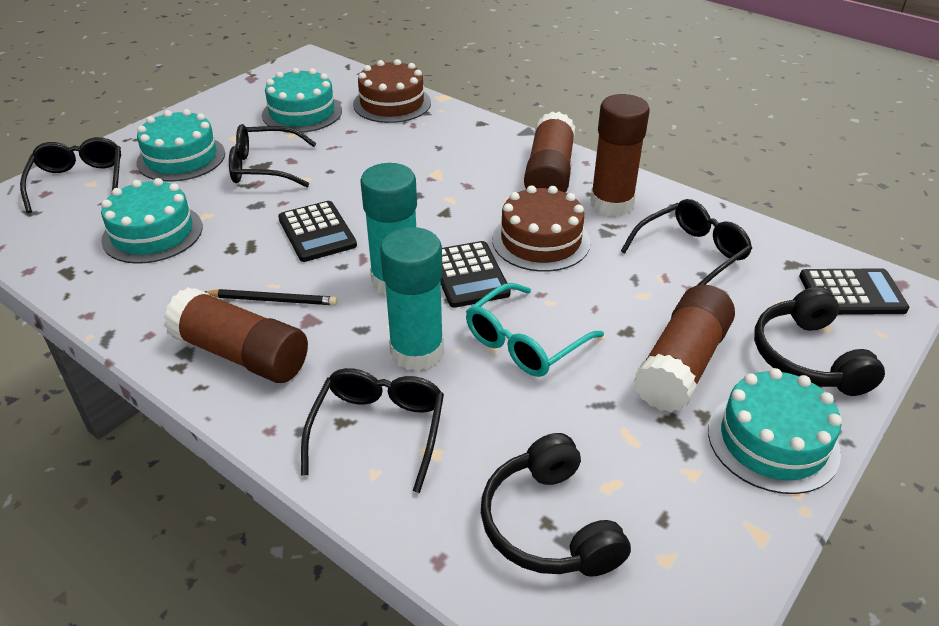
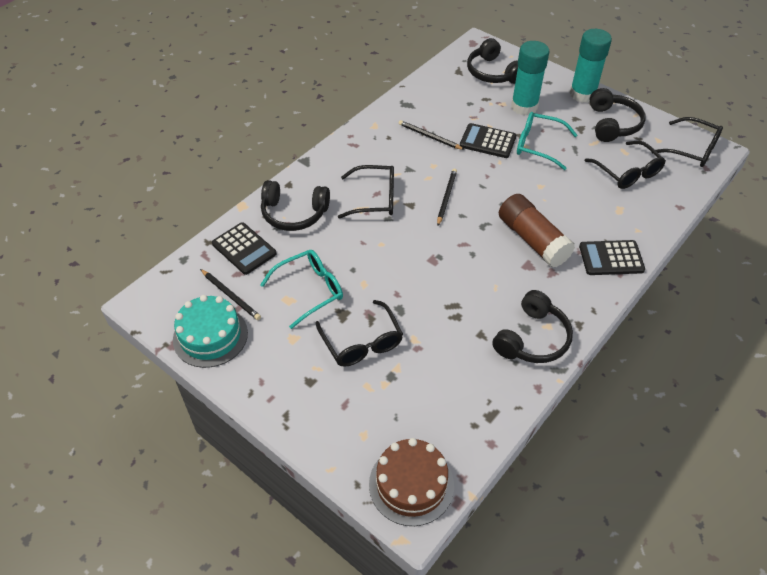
black headphones: 2 -> 4
black pencil: 1 -> 3
brown cake: 2 -> 1
brown glue stick: 4 -> 1
turquoise cake: 4 -> 1
turquoise glasses: 1 -> 2

